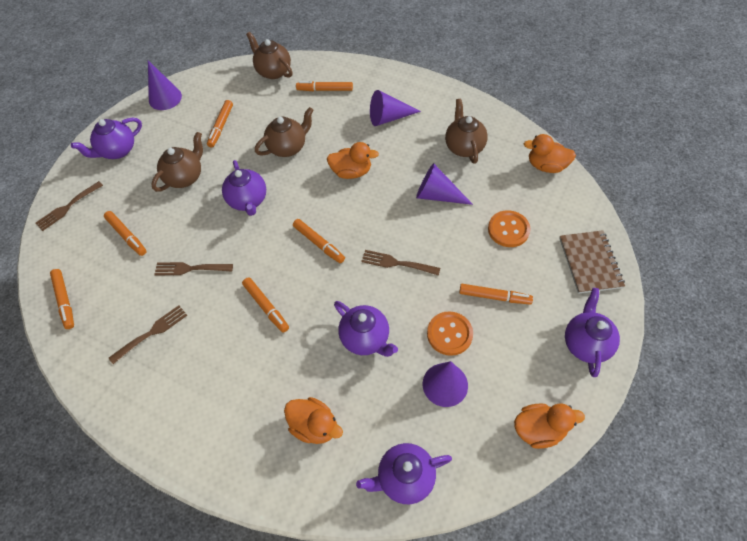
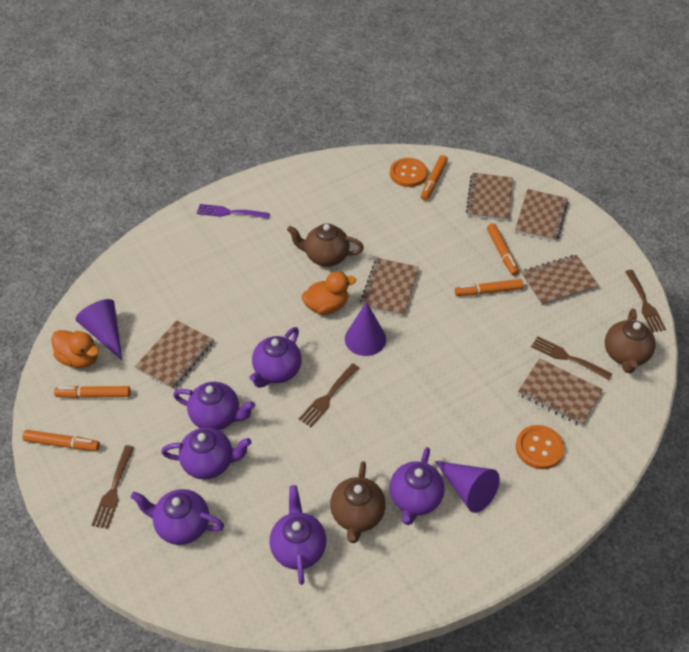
brown notebook: 1 -> 6
brown teapot: 4 -> 3
orange duck: 4 -> 2
orange marker: 7 -> 5
purple cone: 4 -> 3
purple fork: 0 -> 1
purple teapot: 5 -> 6

